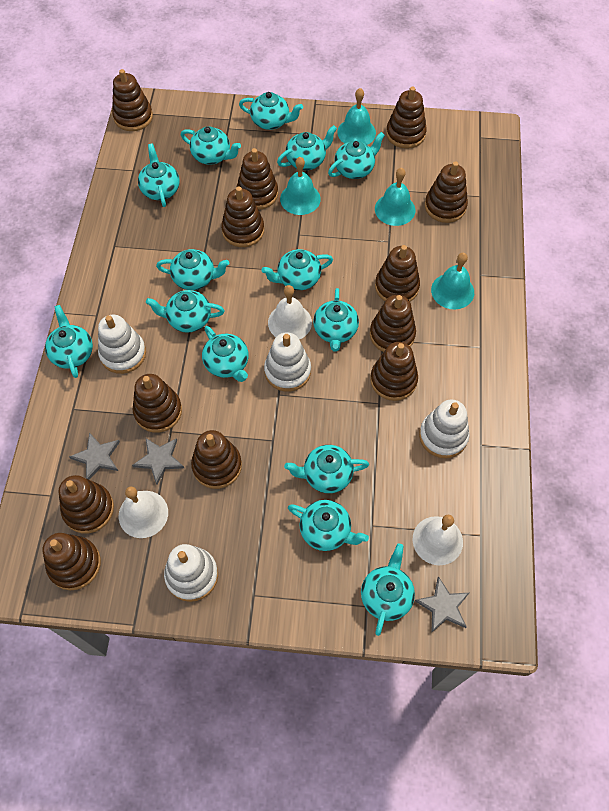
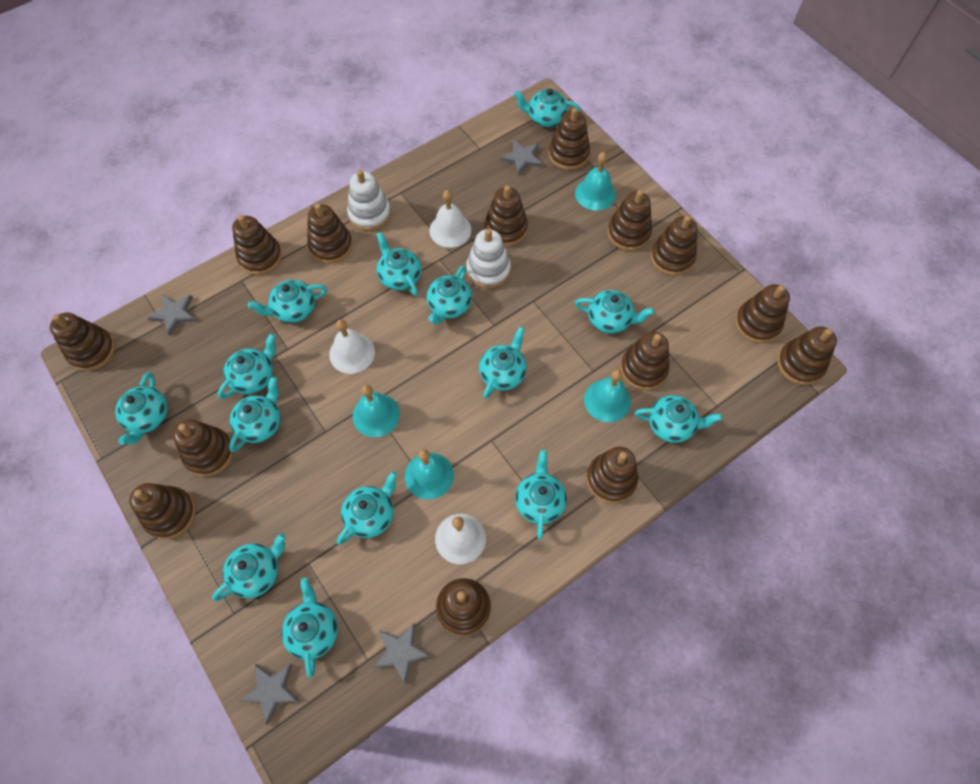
brown stacking toy: 12 -> 14
grey star: 3 -> 4
white stacking toy: 4 -> 2

